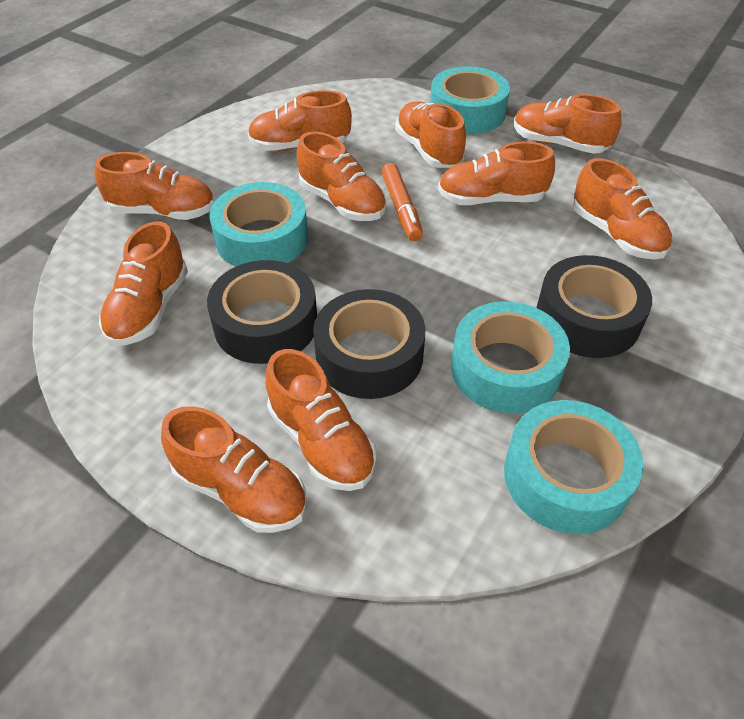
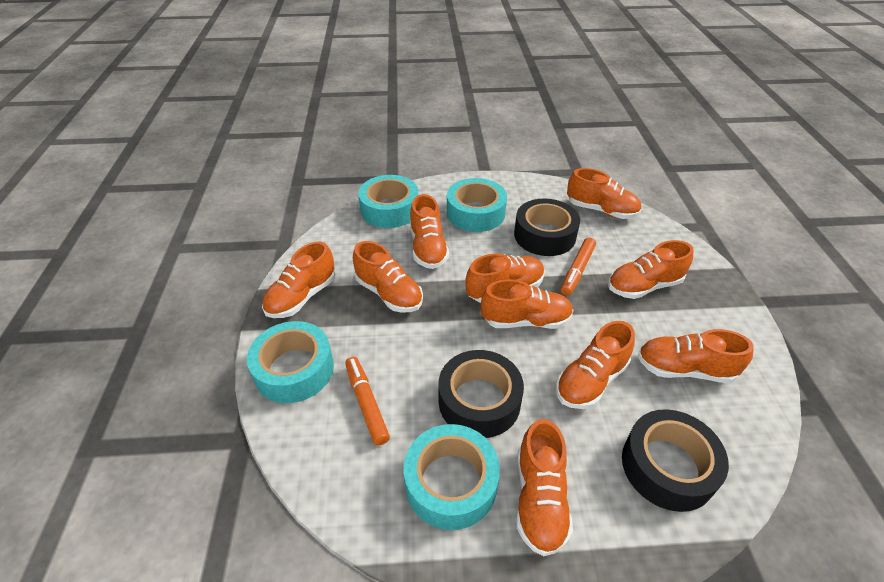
orange marker: 1 -> 2

